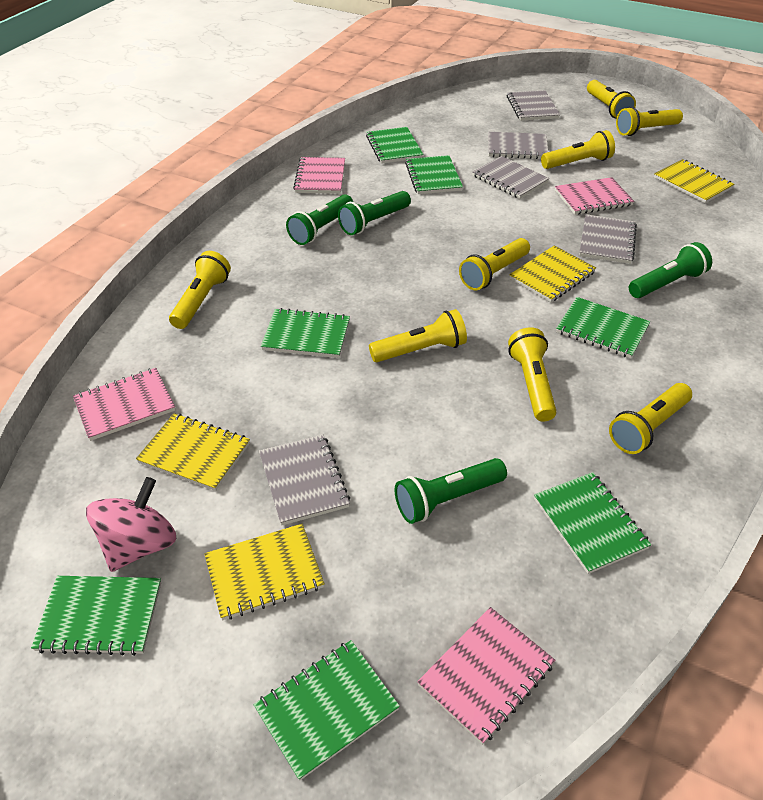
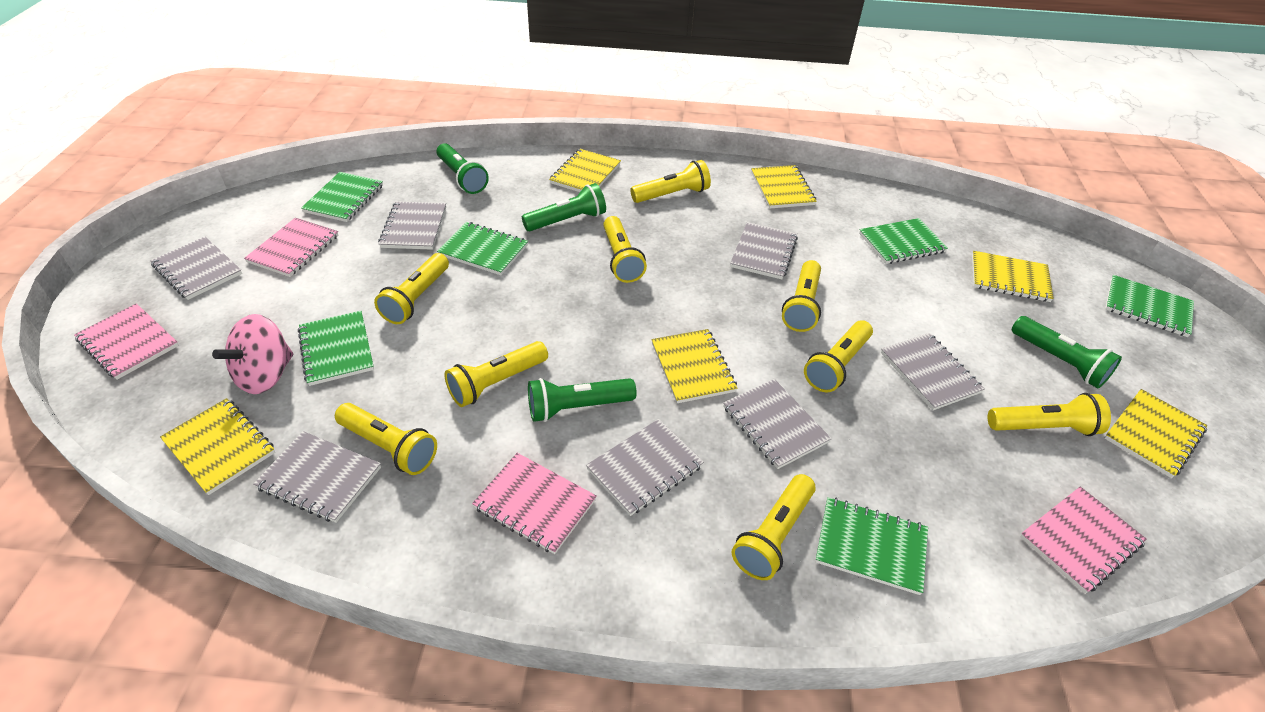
green notebook: 7 -> 6
grey notebook: 5 -> 7
yellow flashlight: 8 -> 9
yellow notebook: 4 -> 6

